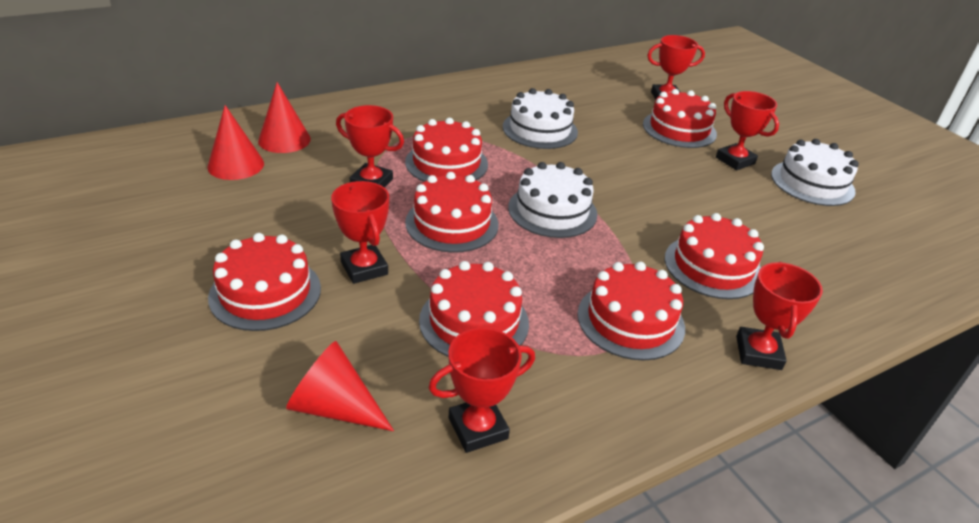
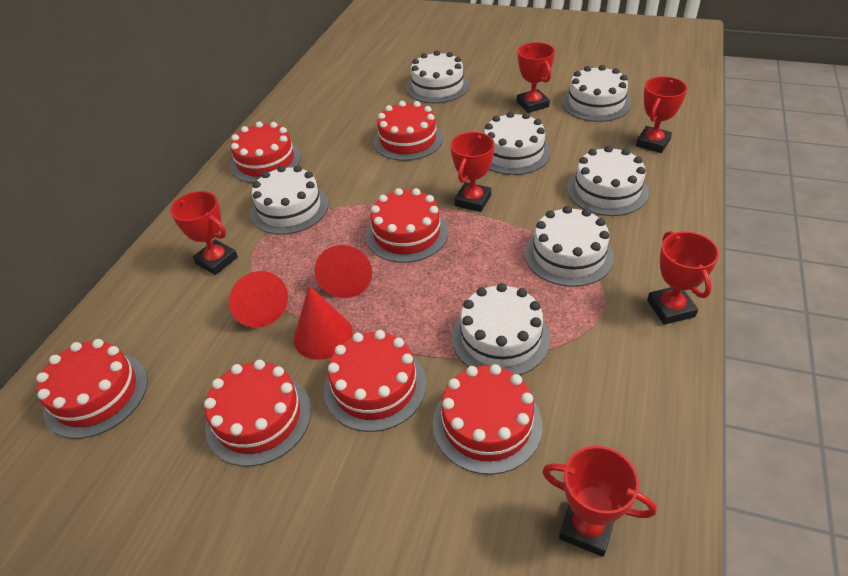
white cake: 3 -> 7

